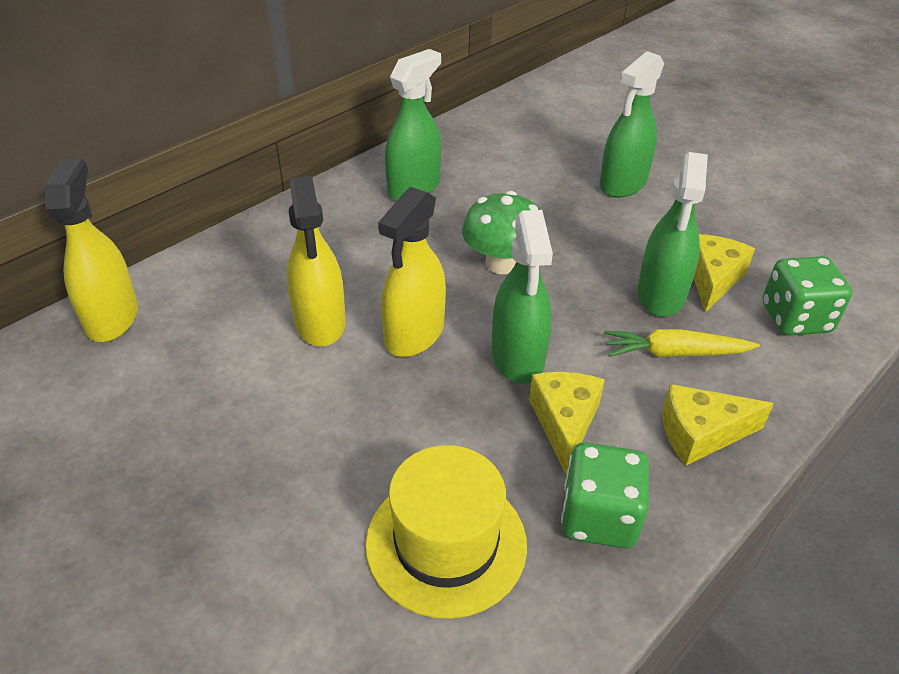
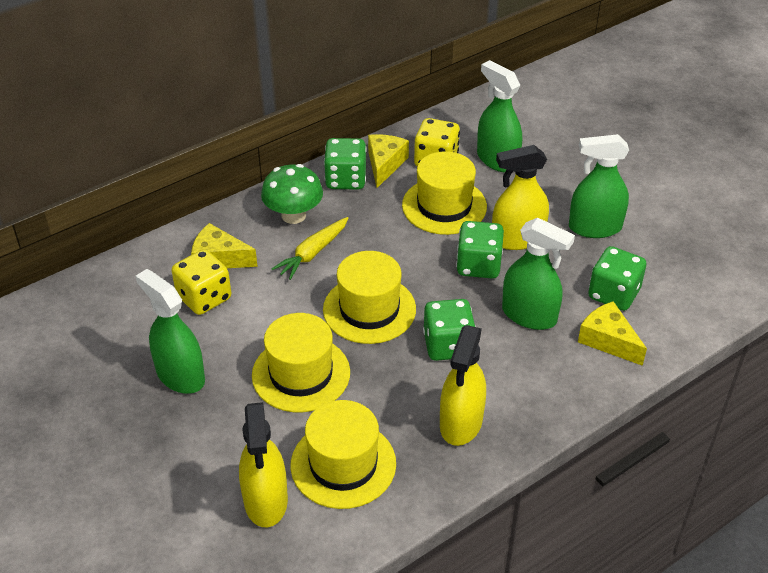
green dice: 2 -> 4
yellow dice: 0 -> 2
yellow hat: 1 -> 4

